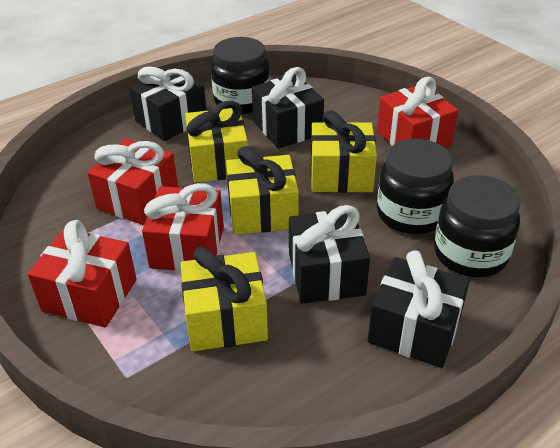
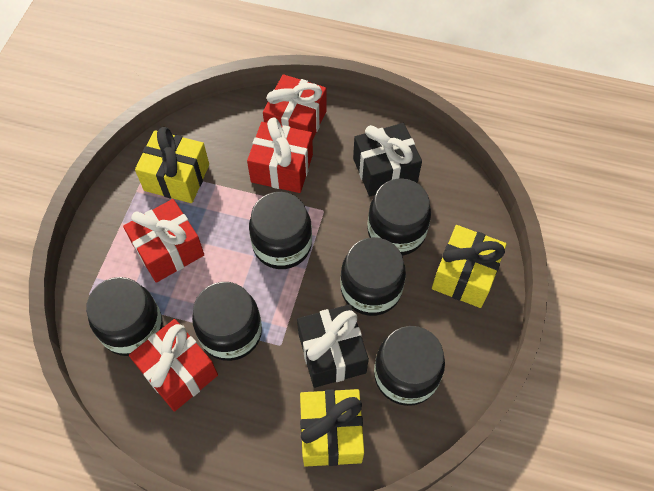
black gift: 4 -> 2
black jar: 3 -> 6
yellow gift: 4 -> 3

